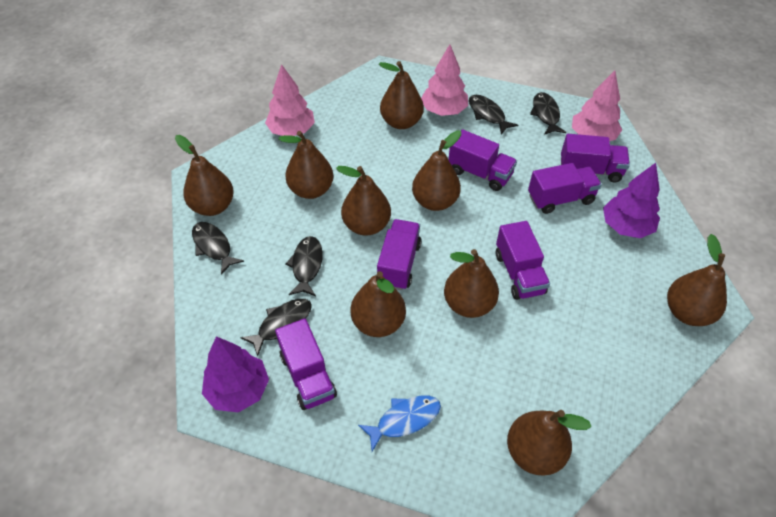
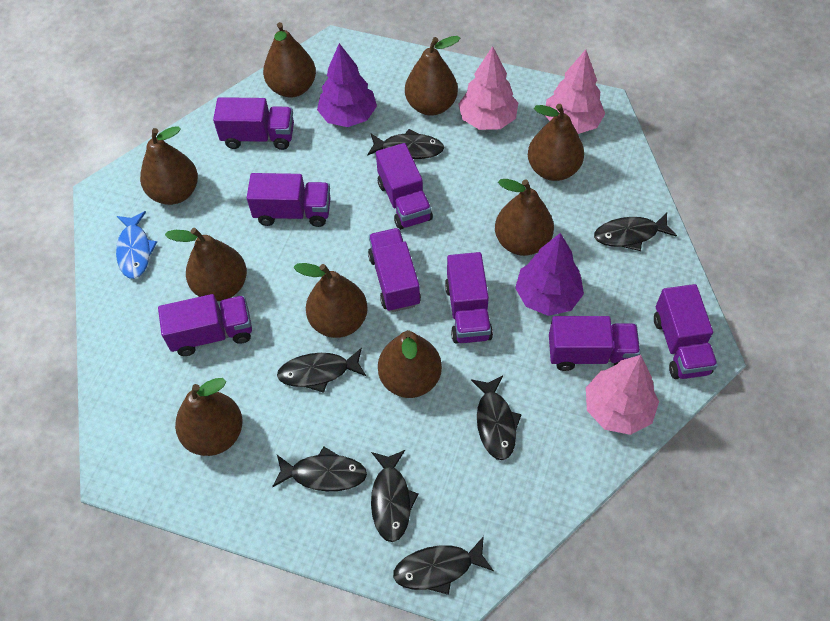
black fish: 5 -> 7
purple truck: 6 -> 8

